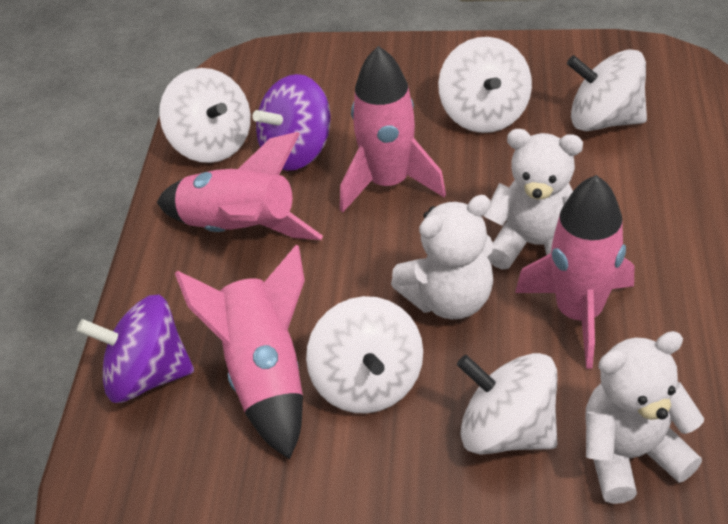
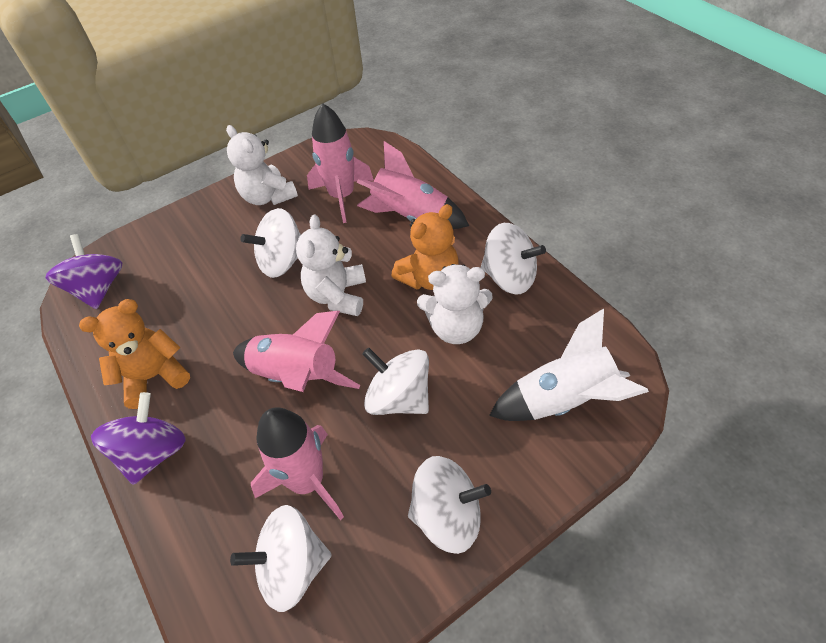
orange teddy bear: 0 -> 2
white rocket: 0 -> 1

